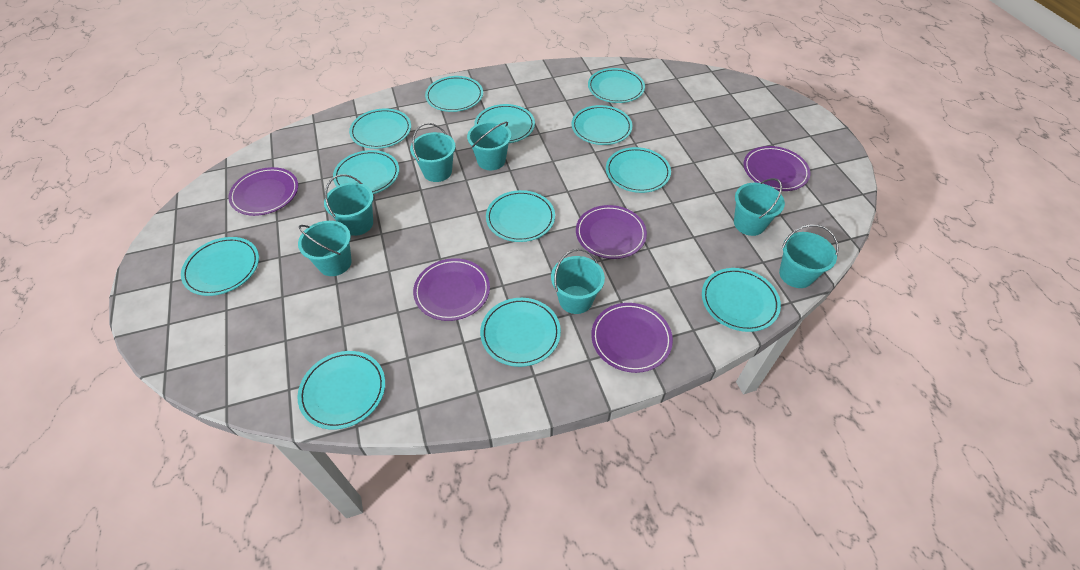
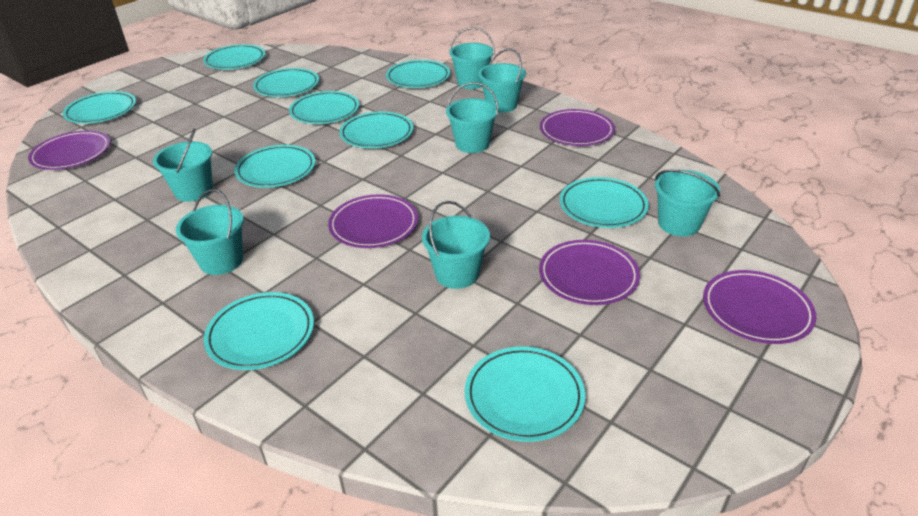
turquoise plate: 12 -> 10

